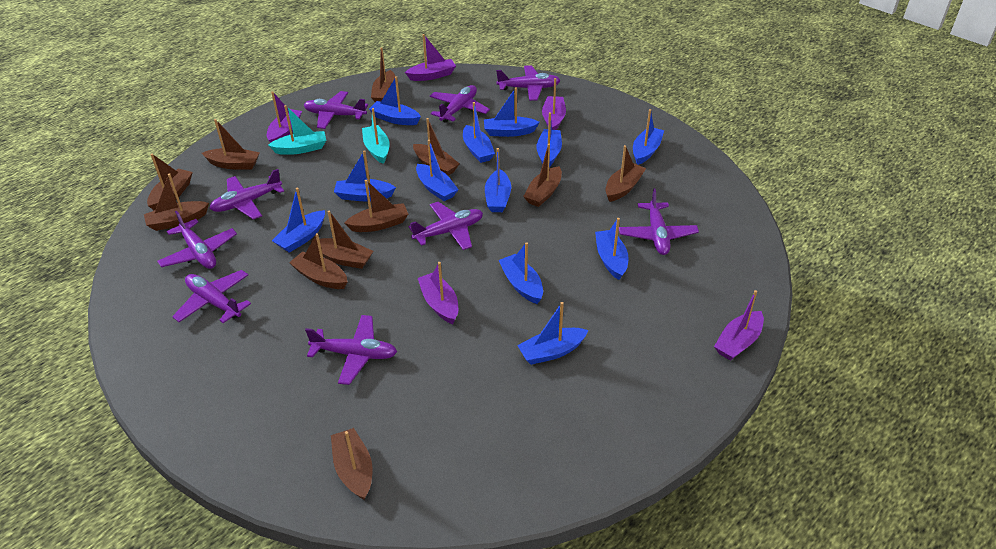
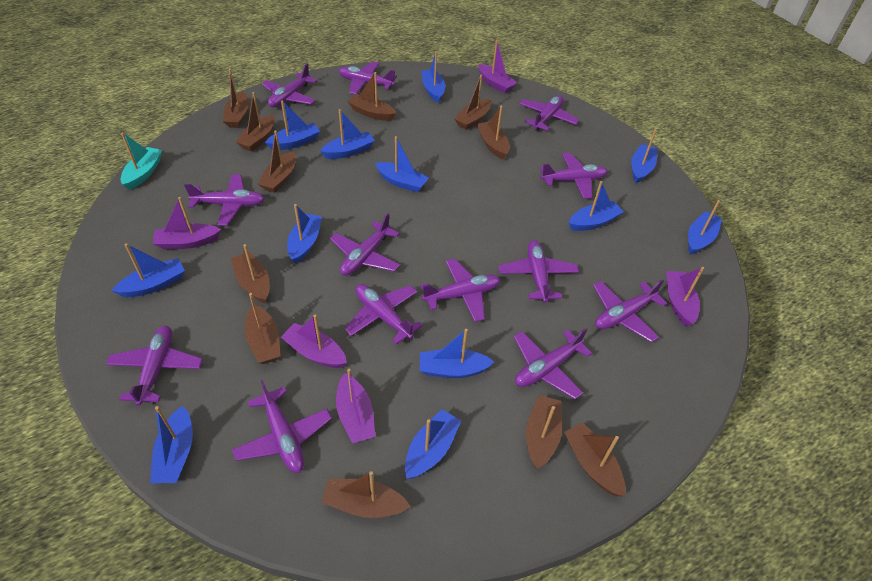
purple plane: 9 -> 13
turquoise boat: 2 -> 1

